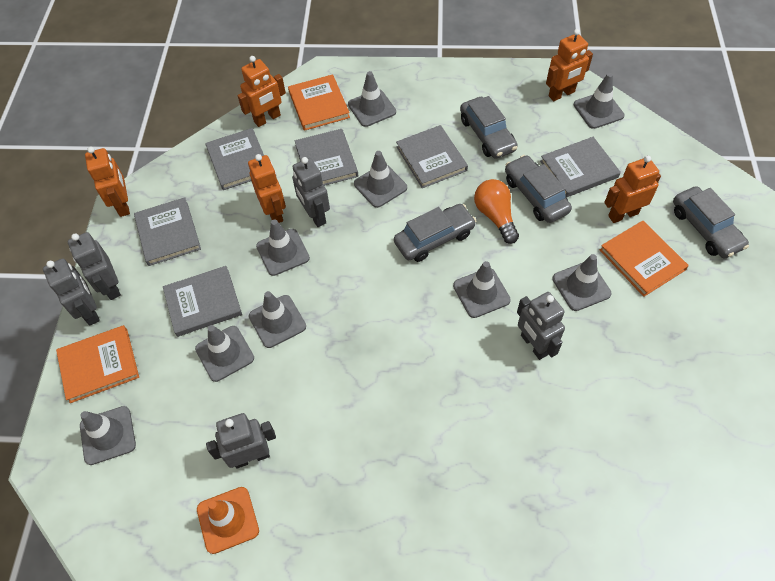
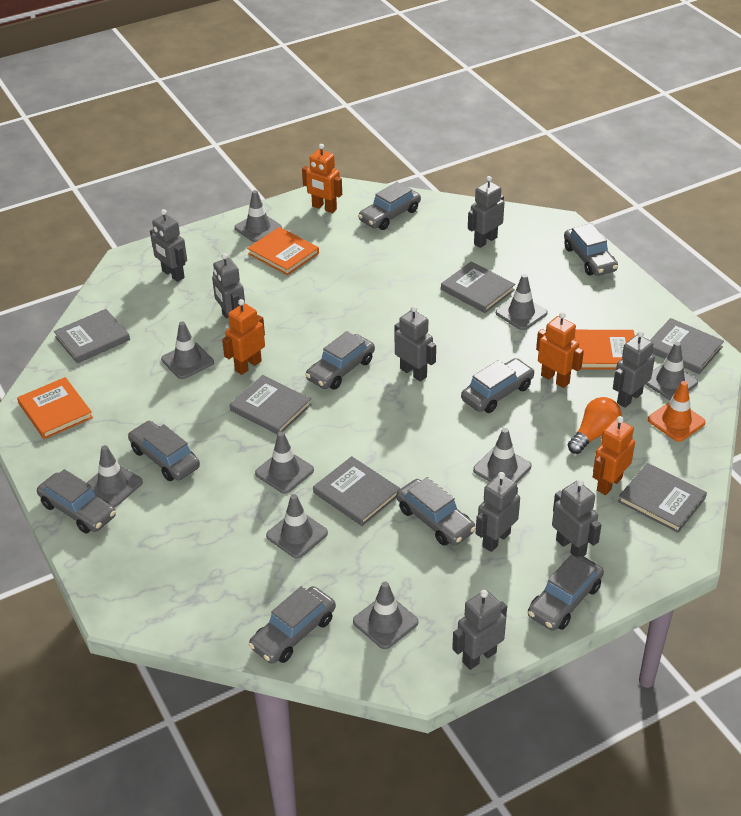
grey car: 4 -> 9
grey robot: 5 -> 8
orange robot: 5 -> 4

